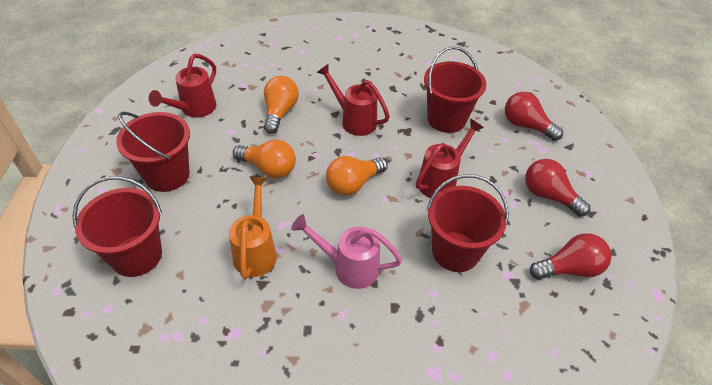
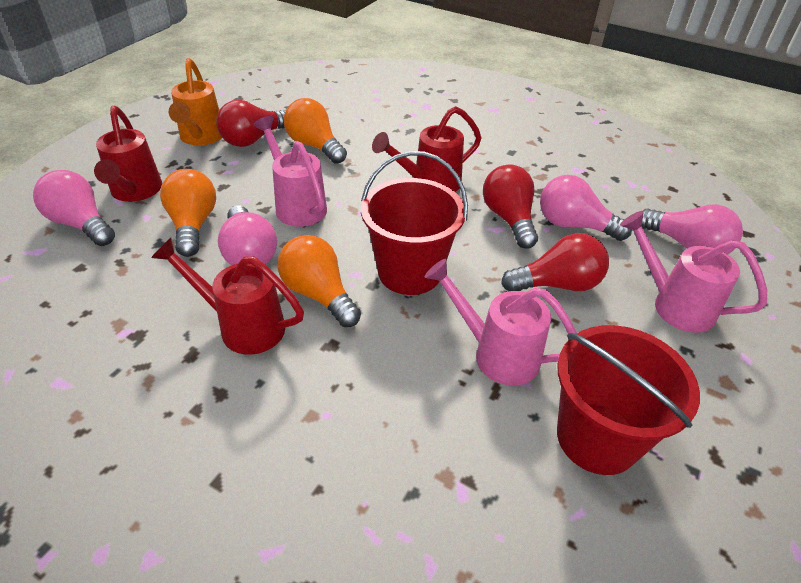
pink light bulb: 0 -> 4
pink watering can: 1 -> 3
red bucket: 4 -> 2

